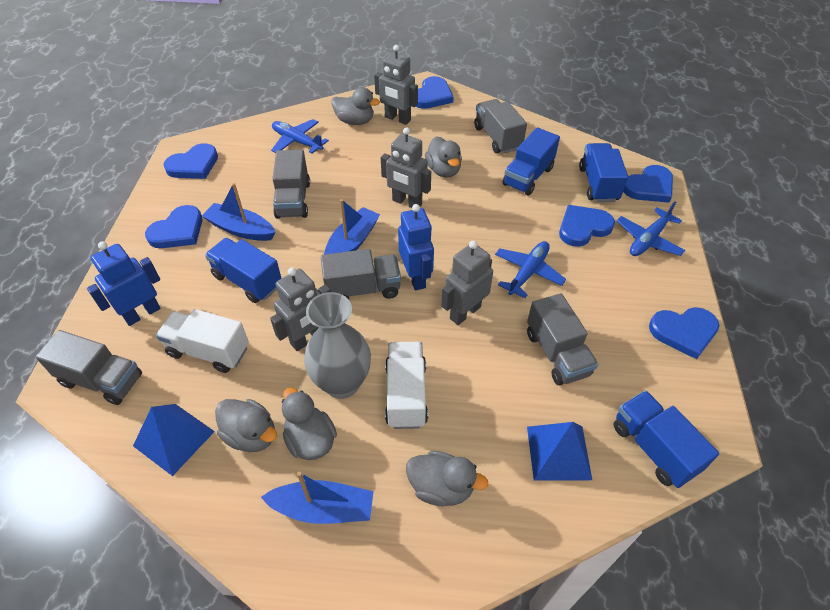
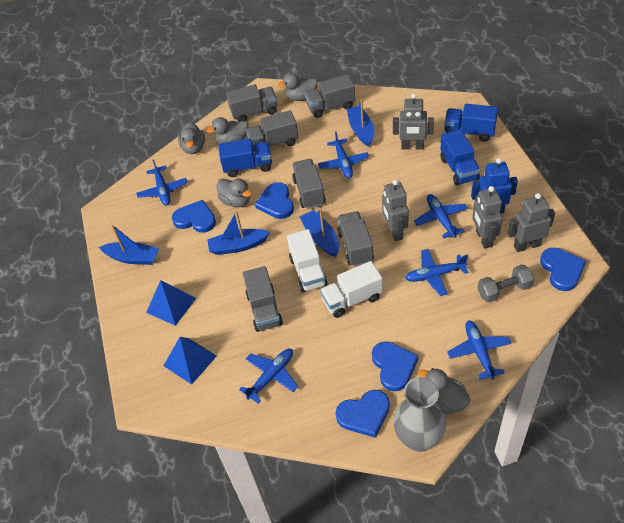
blue boat: 3 -> 4
blue heart: 6 -> 5
blue plane: 3 -> 6
blue robot: 2 -> 1
blue truck: 4 -> 3
grey dumbbell: 0 -> 1
grey truck: 5 -> 6

